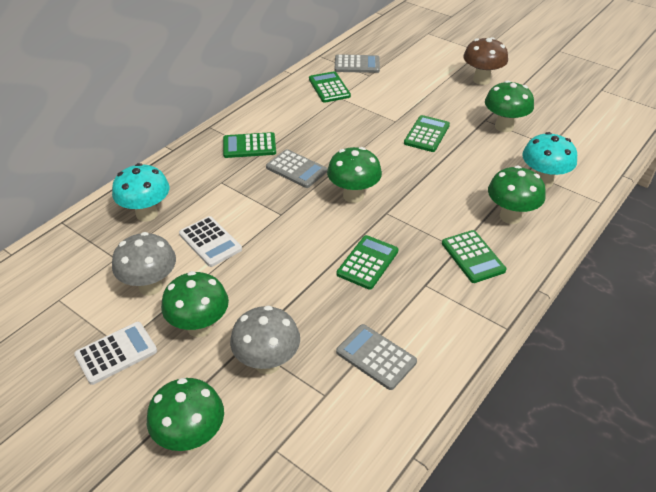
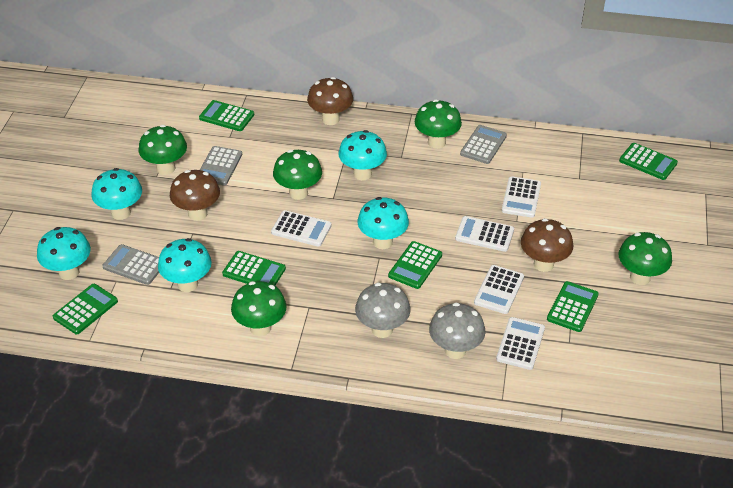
brown mushroom: 1 -> 3
green calculator: 5 -> 6
turquoise mushroom: 2 -> 5
white calculator: 2 -> 5

